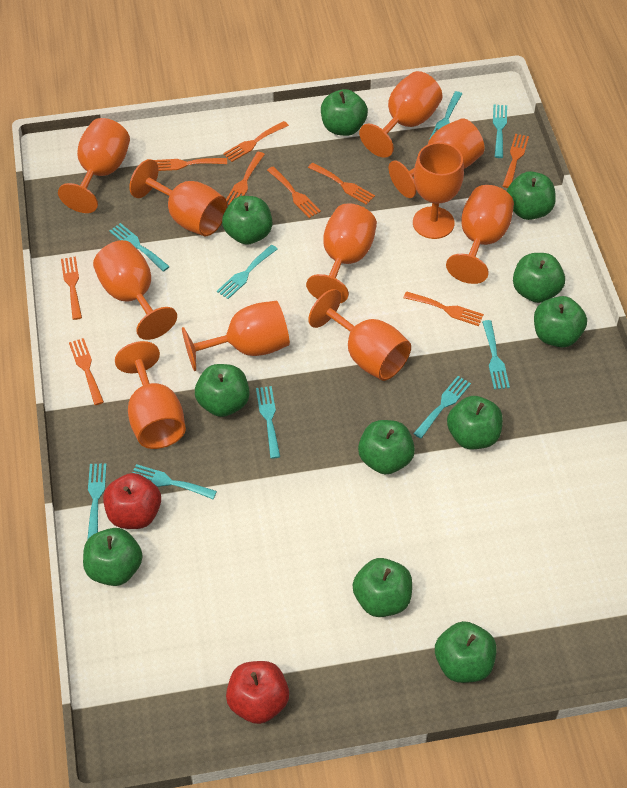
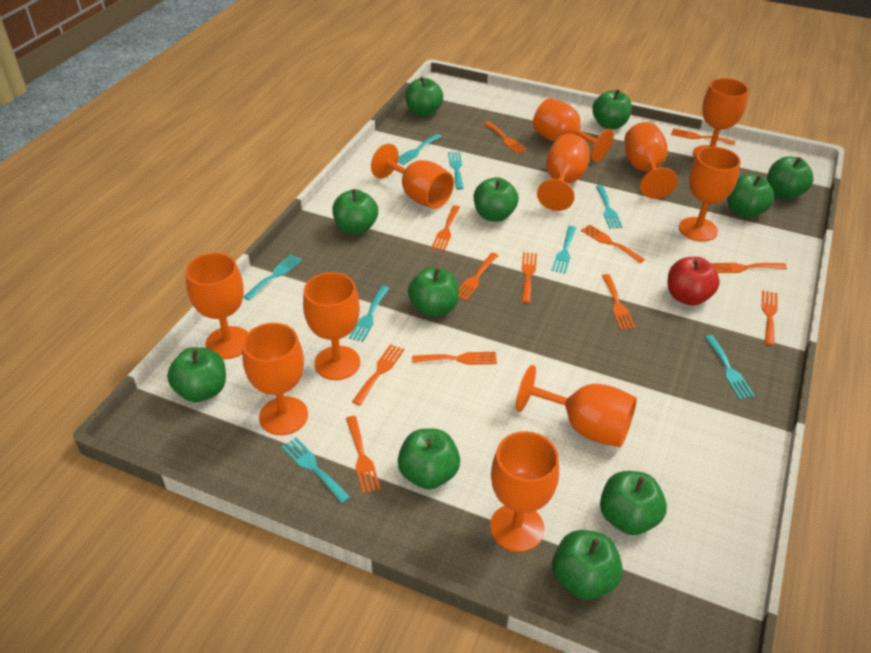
orange fork: 9 -> 12
red apple: 2 -> 1
turquoise fork: 9 -> 8

